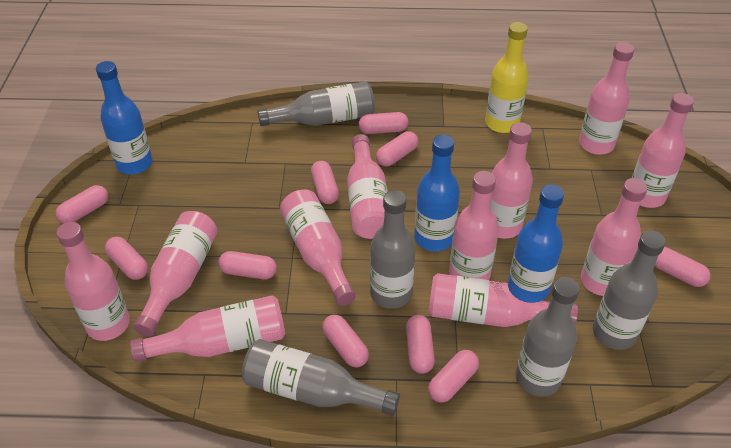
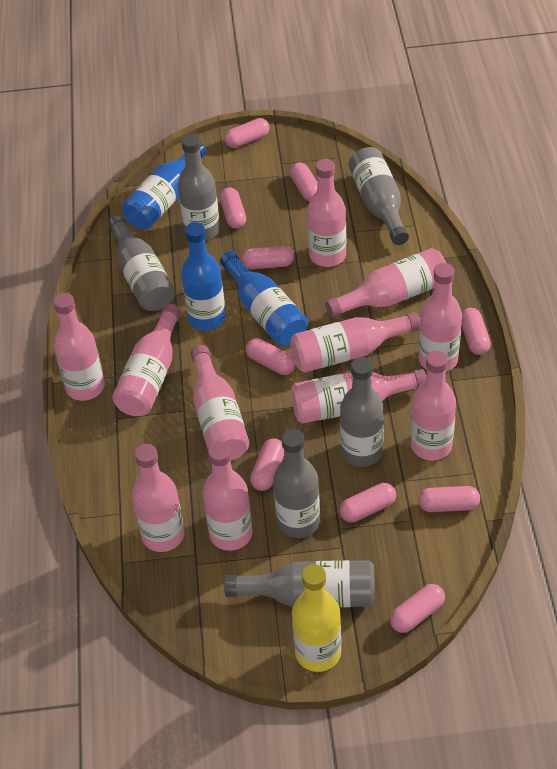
grey bottle: 5 -> 6

